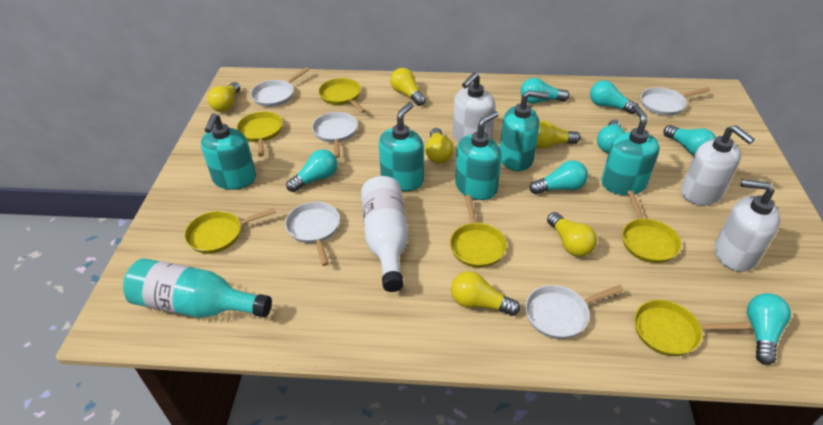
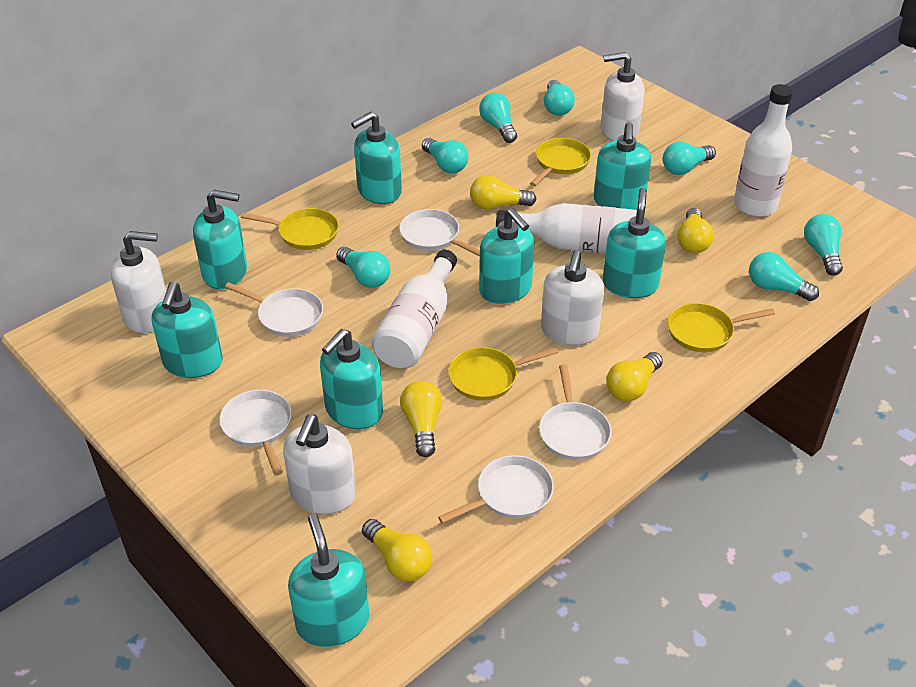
turquoise bottle: 1 -> 0
turquoise soap dispenser: 5 -> 8
white bottle: 1 -> 3
white soap dispenser: 3 -> 4
yellow light bulb: 6 -> 5
yellow pan: 6 -> 4

